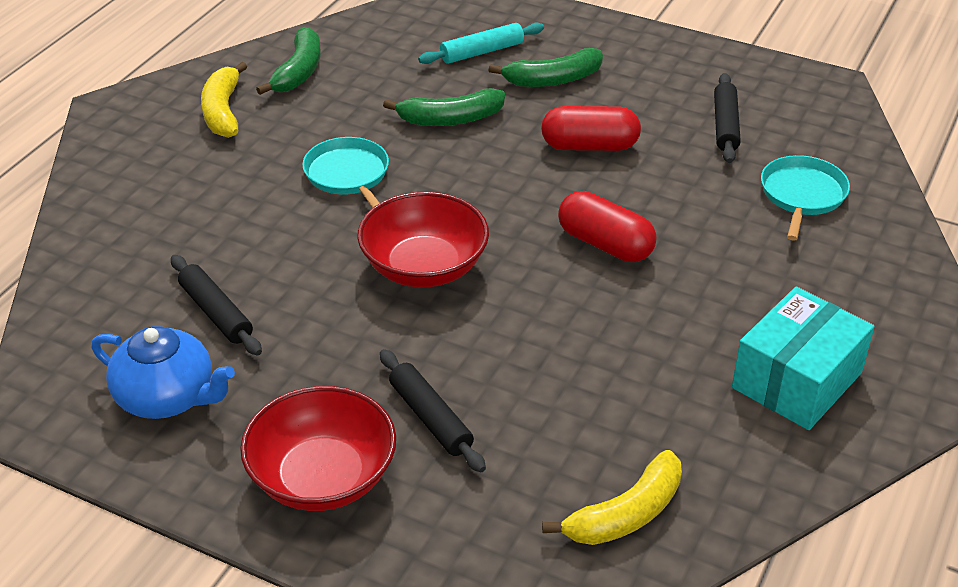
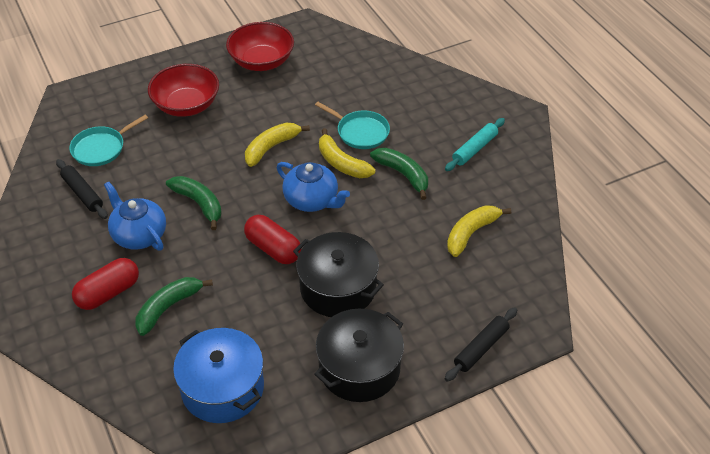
black pot: 0 -> 2
black rolling pin: 3 -> 2
blue pot: 0 -> 1
blue teapot: 1 -> 2
turquoise box: 1 -> 0
yellow banana: 2 -> 3

